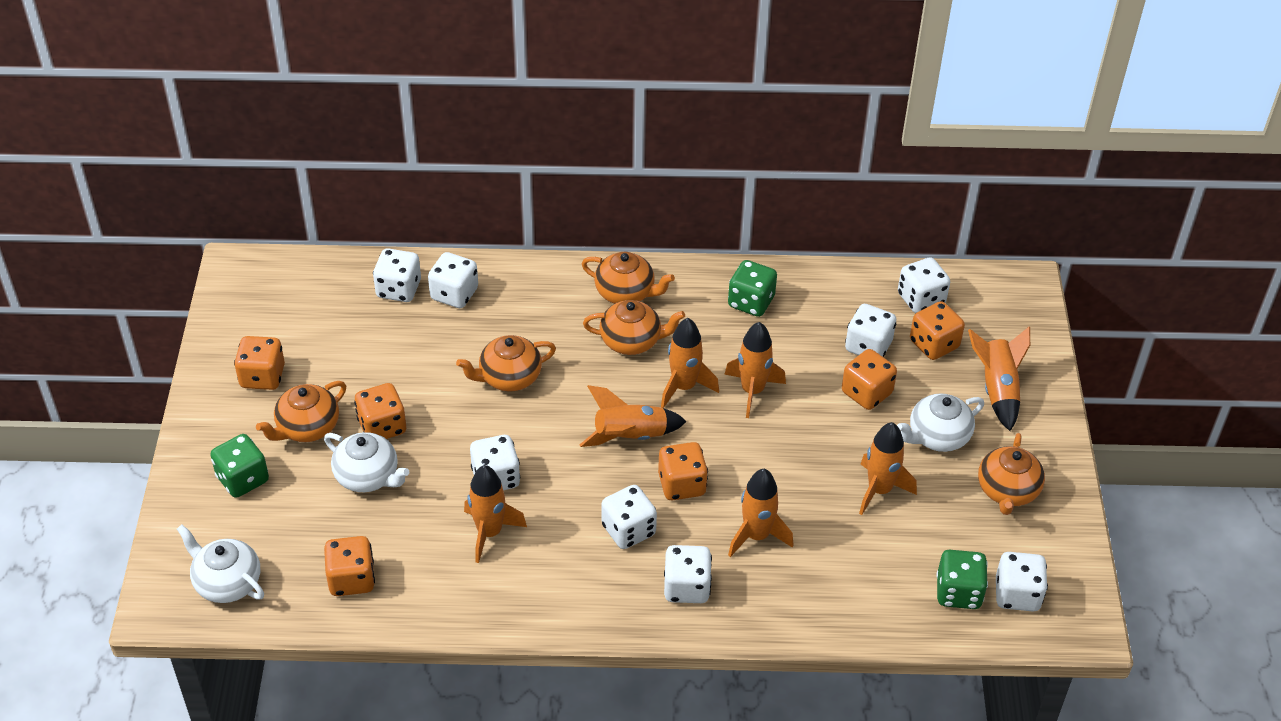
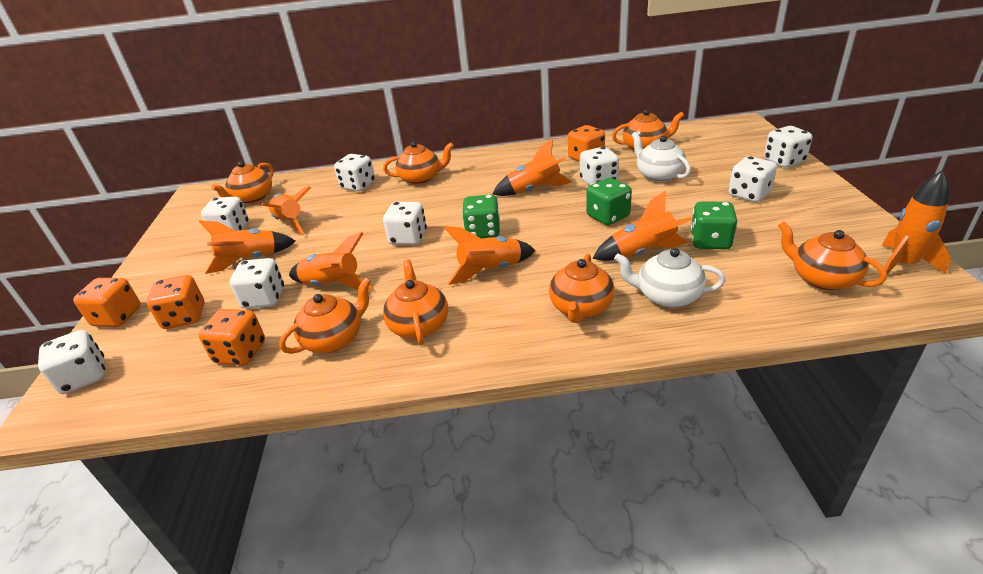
orange dice: 6 -> 4
orange teapot: 5 -> 7
white teapot: 3 -> 2

